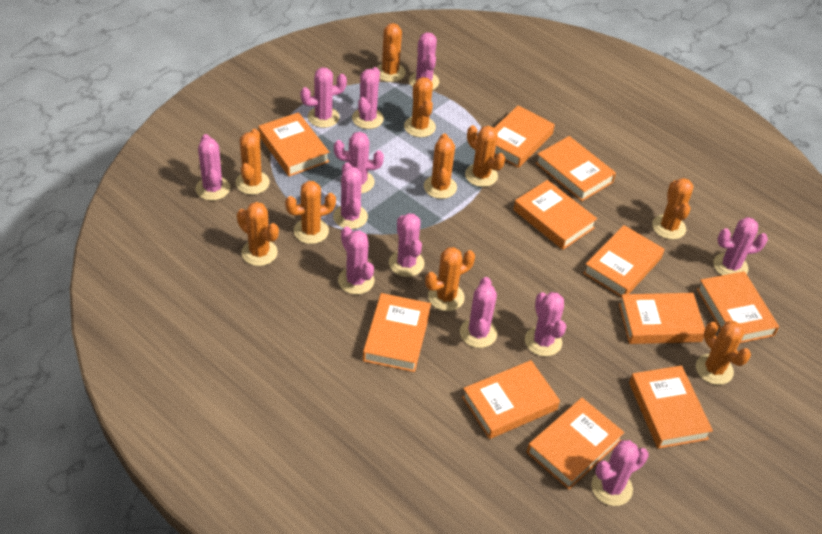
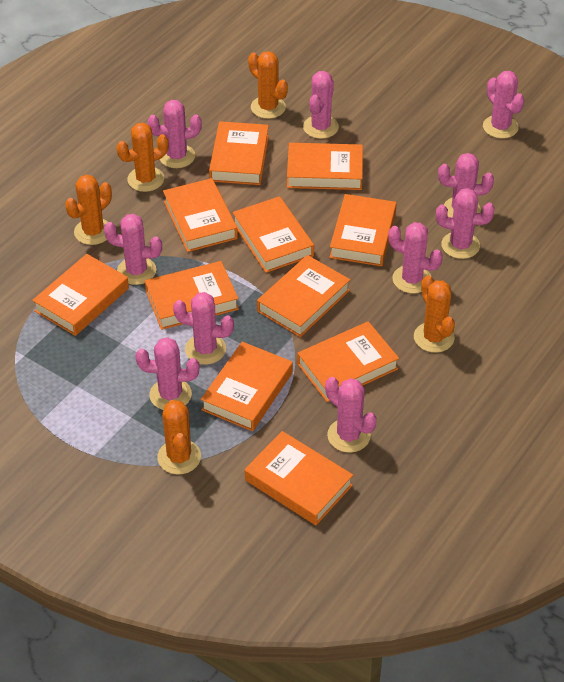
orange cactus: 10 -> 5
pink cactus: 12 -> 10

